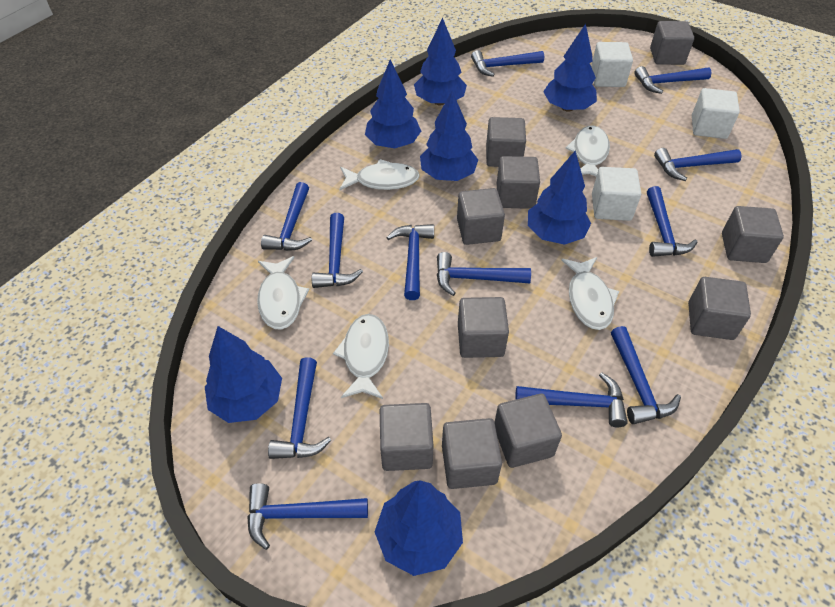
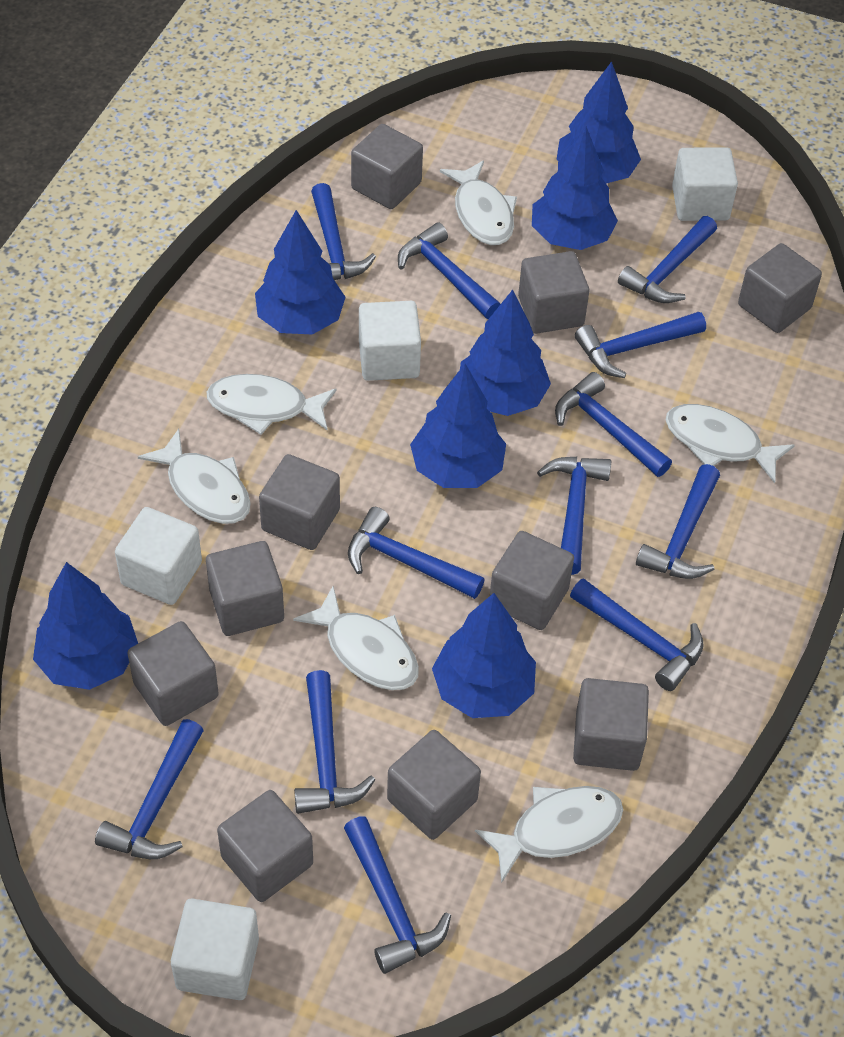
white cube: 3 -> 4
white fish: 5 -> 6

